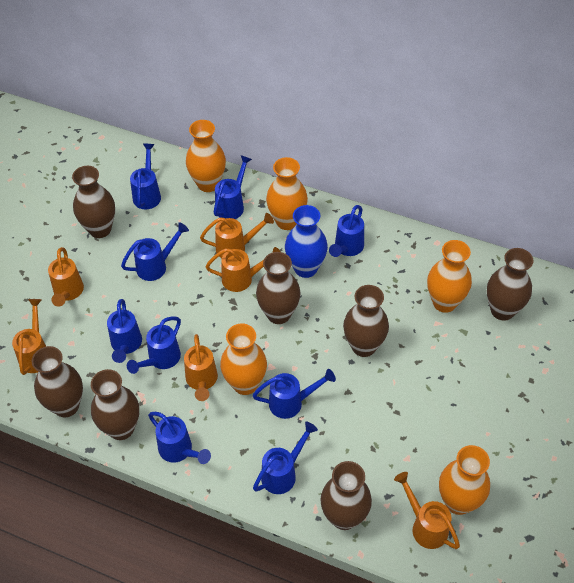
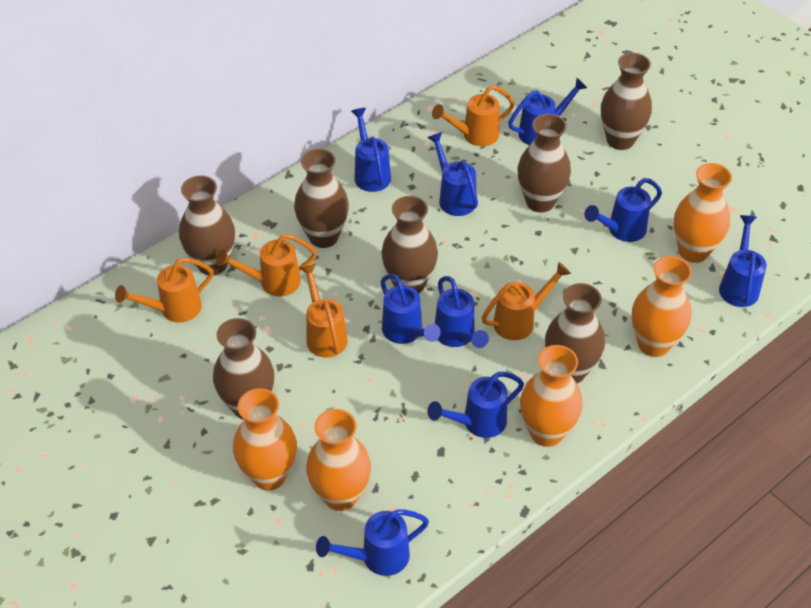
blue vase: 1 -> 0
orange watering can: 6 -> 5

